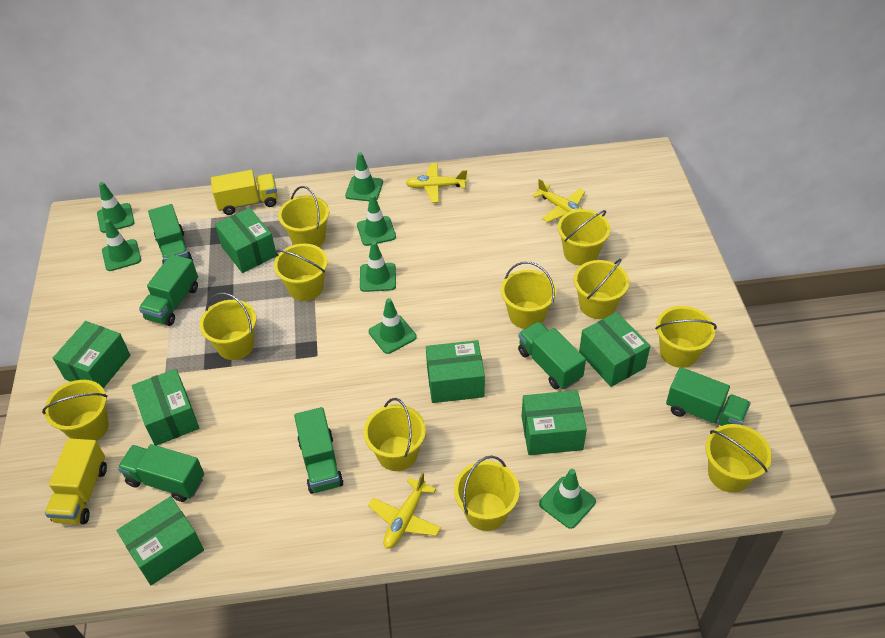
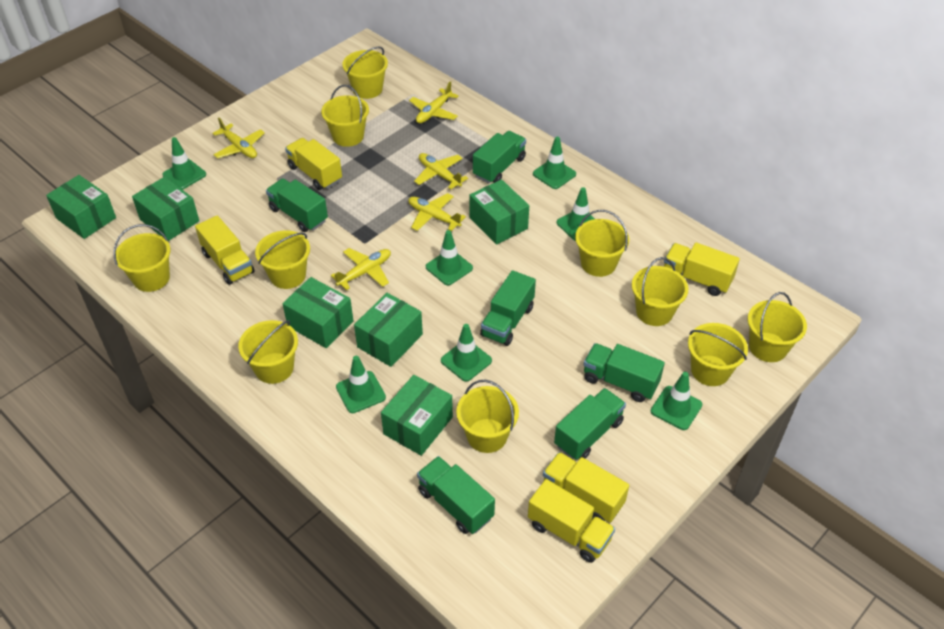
green box: 7 -> 6
yellow bucket: 11 -> 10
yellow plane: 3 -> 5
yellow truck: 2 -> 5

